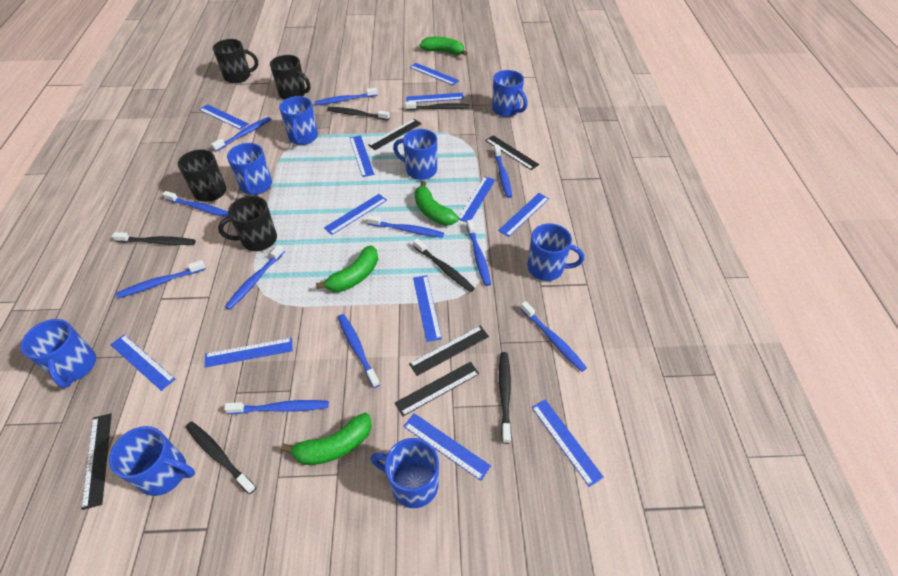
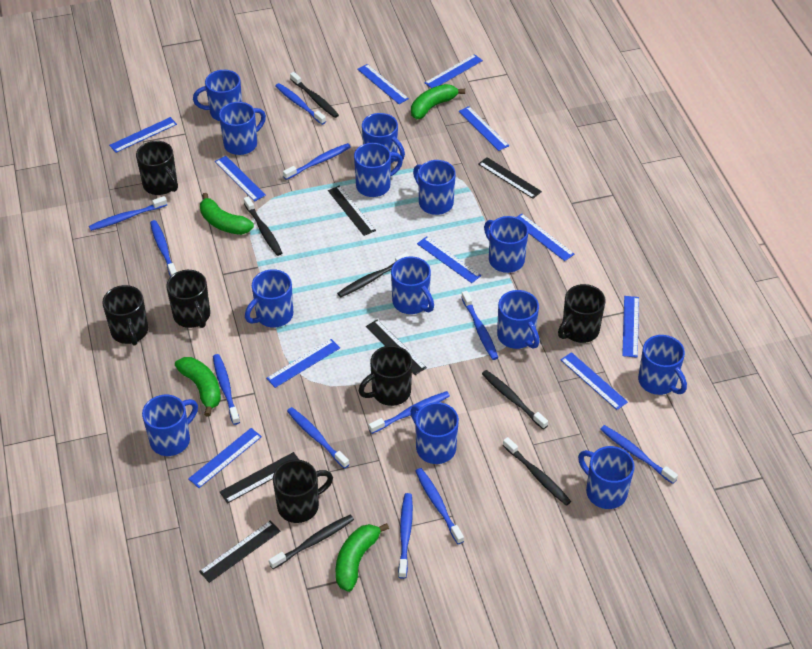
black mug: 4 -> 6
blue mug: 8 -> 13
blue ruler: 12 -> 11

